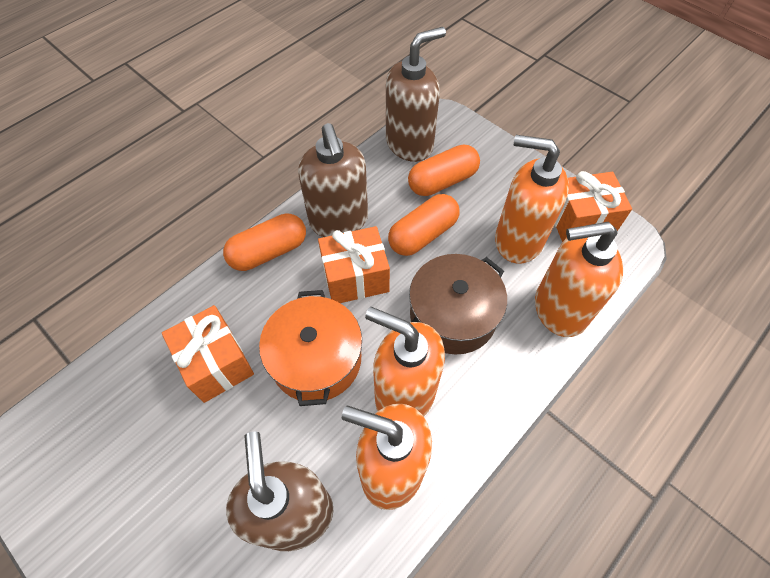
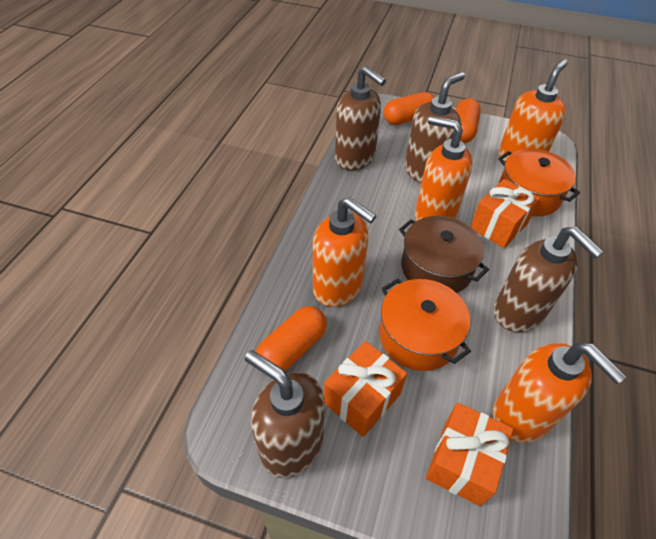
brown soap dispenser: 3 -> 4
orange pot: 1 -> 2

